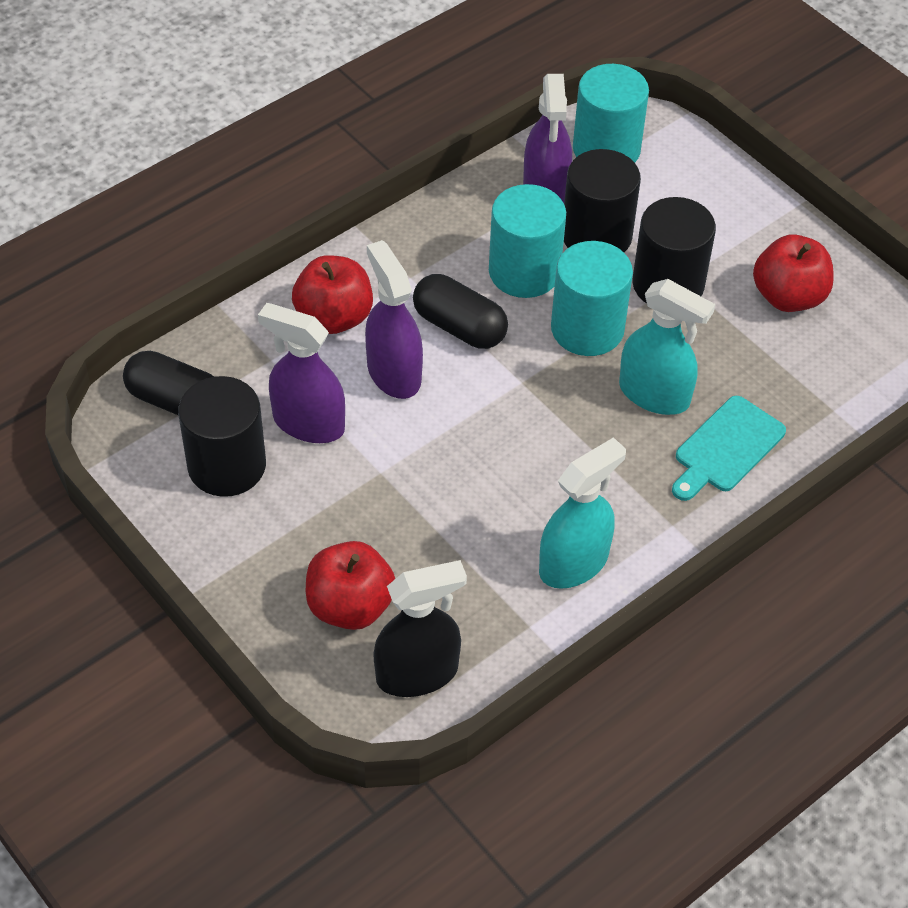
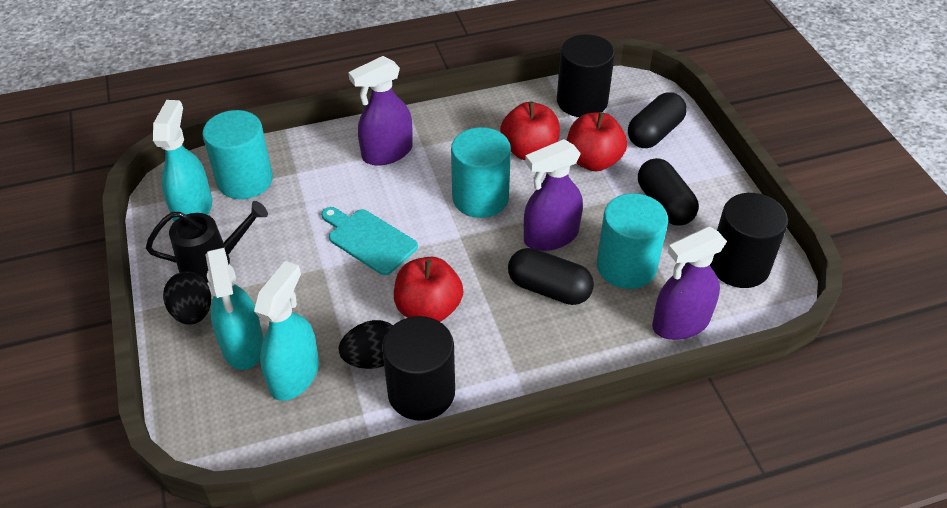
black capsule: 2 -> 3
black egg: 0 -> 2
black spray bottle: 1 -> 0
black watering can: 0 -> 1
turquoise spray bottle: 2 -> 3

